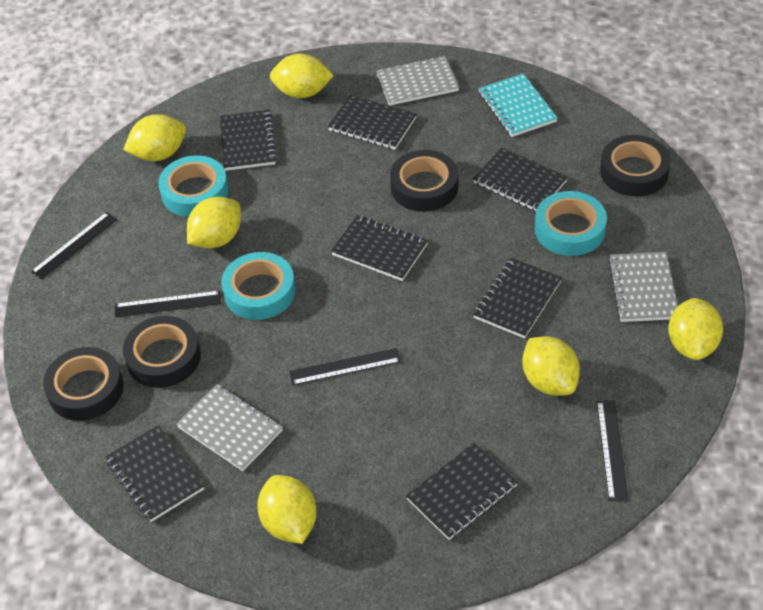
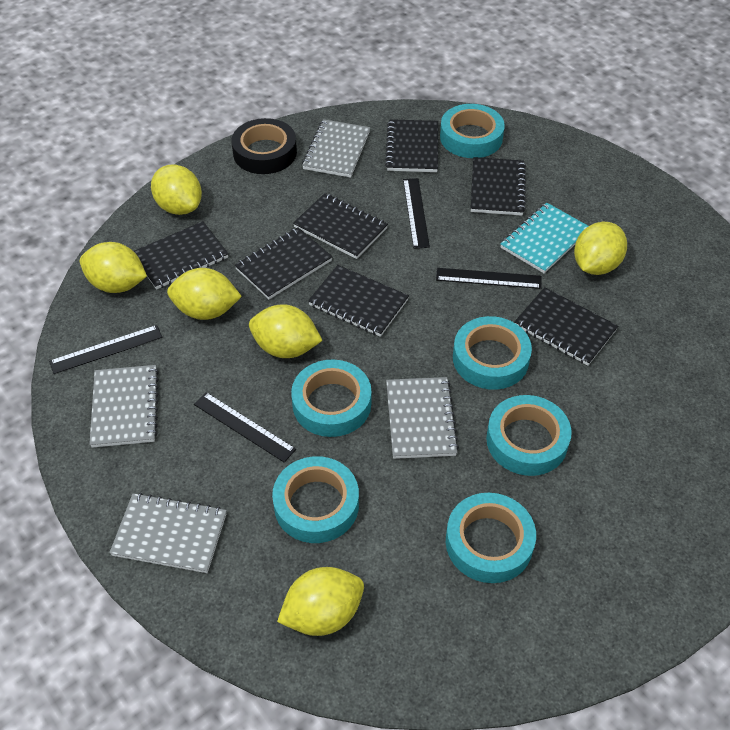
black tape: 4 -> 1
grey notebook: 3 -> 4
turquoise tape: 3 -> 6

